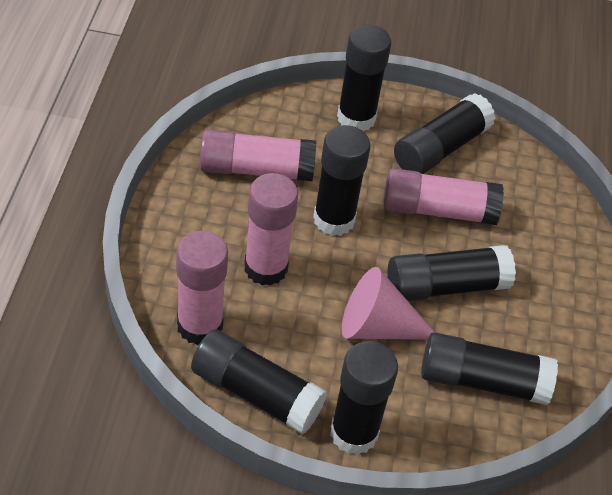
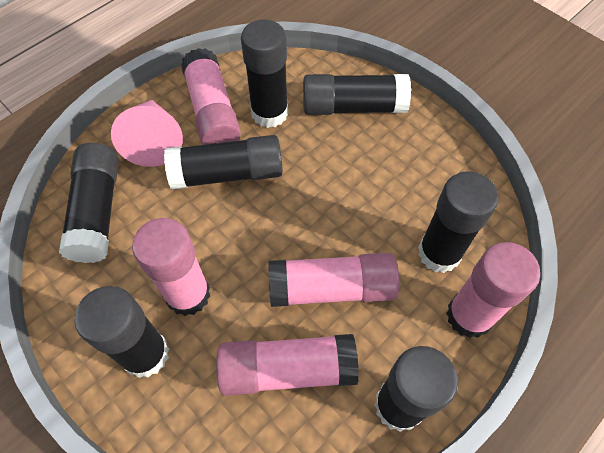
pink glue stick: 4 -> 5

